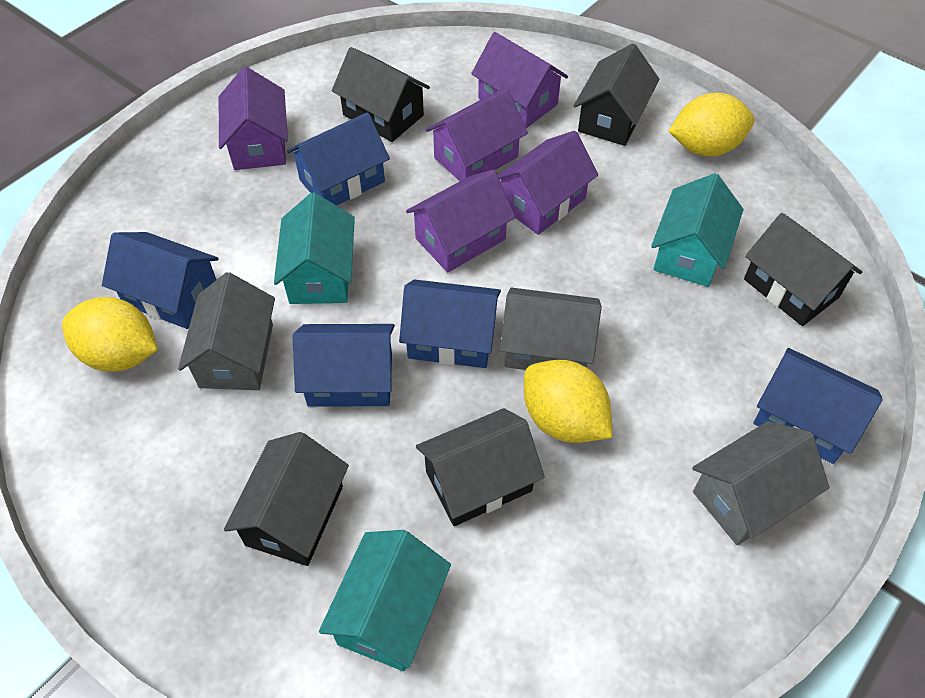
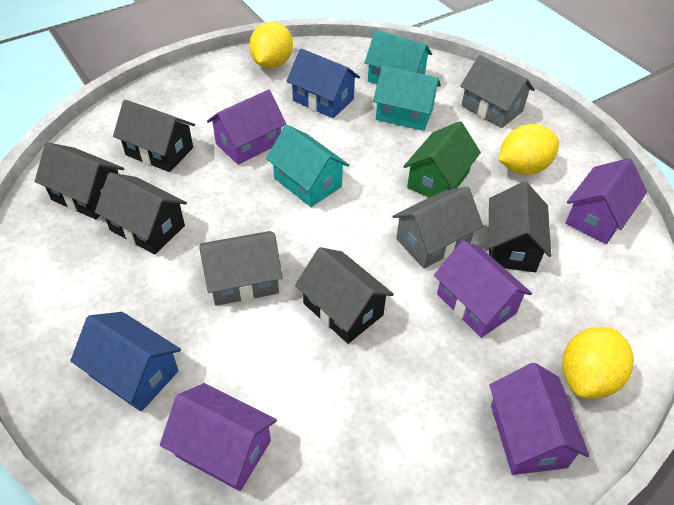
blue house: 5 -> 2
green house: 0 -> 1

